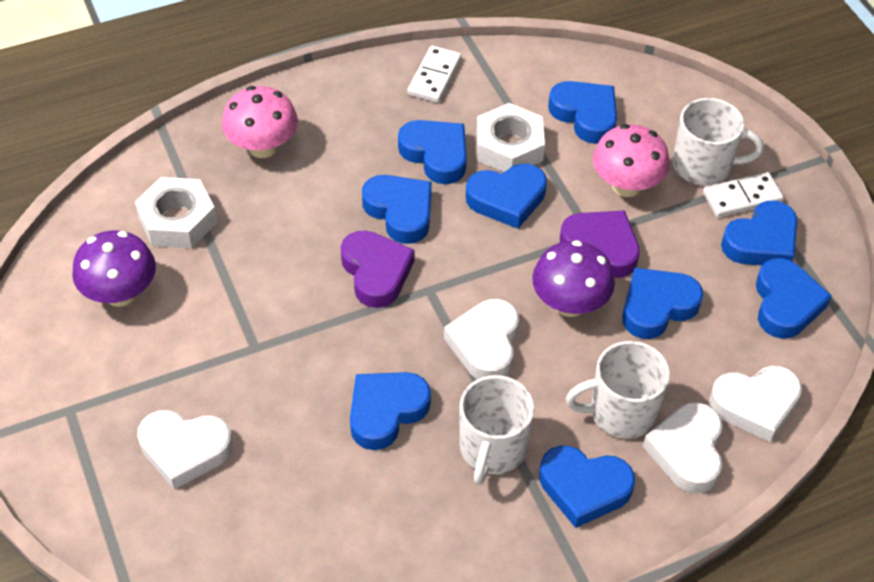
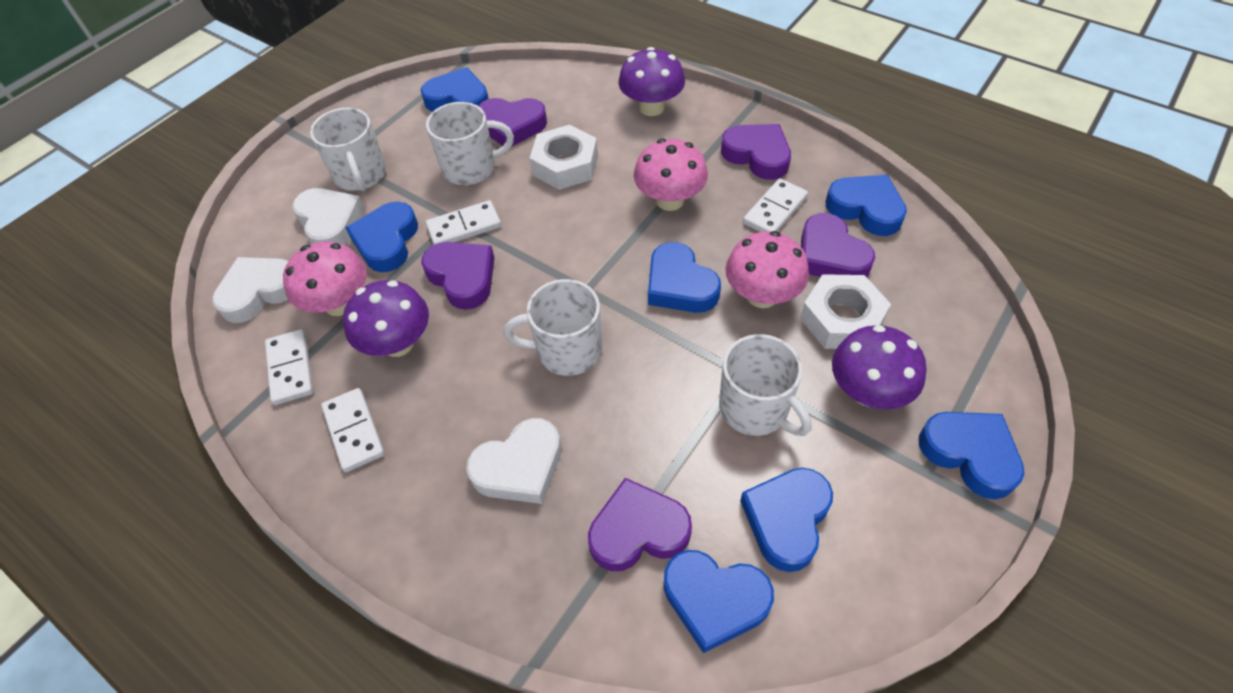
blue heart: 9 -> 7
pink mushroom: 2 -> 3
purple heart: 2 -> 5
purple mushroom: 2 -> 3
white domino: 2 -> 4
white heart: 4 -> 3
white mug: 3 -> 4

